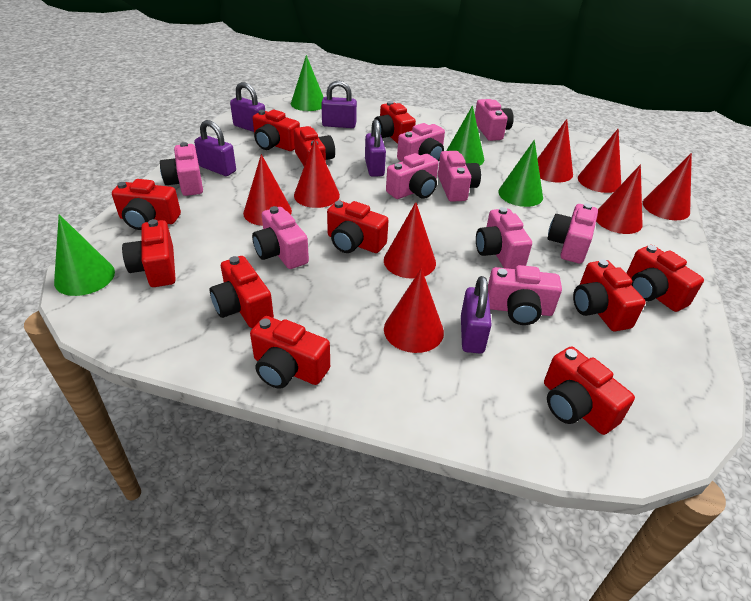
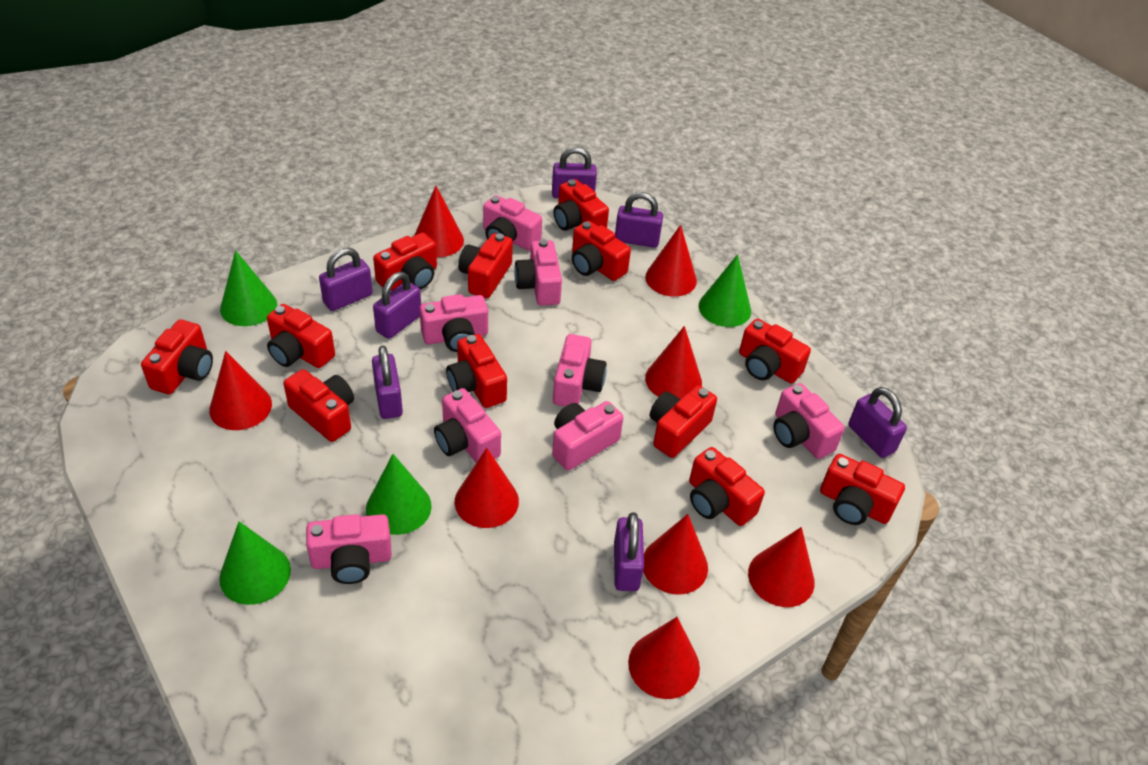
pink camera: 9 -> 8
purple padlock: 5 -> 7
red camera: 11 -> 12

